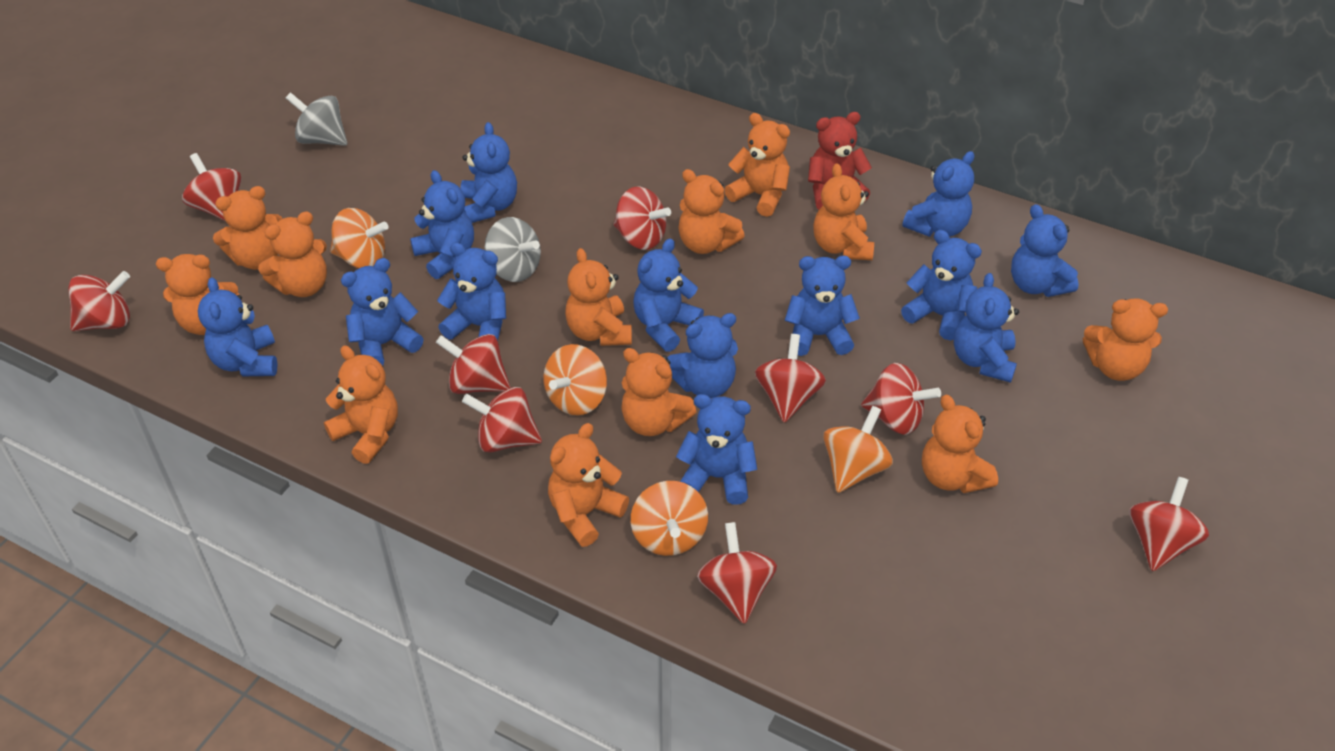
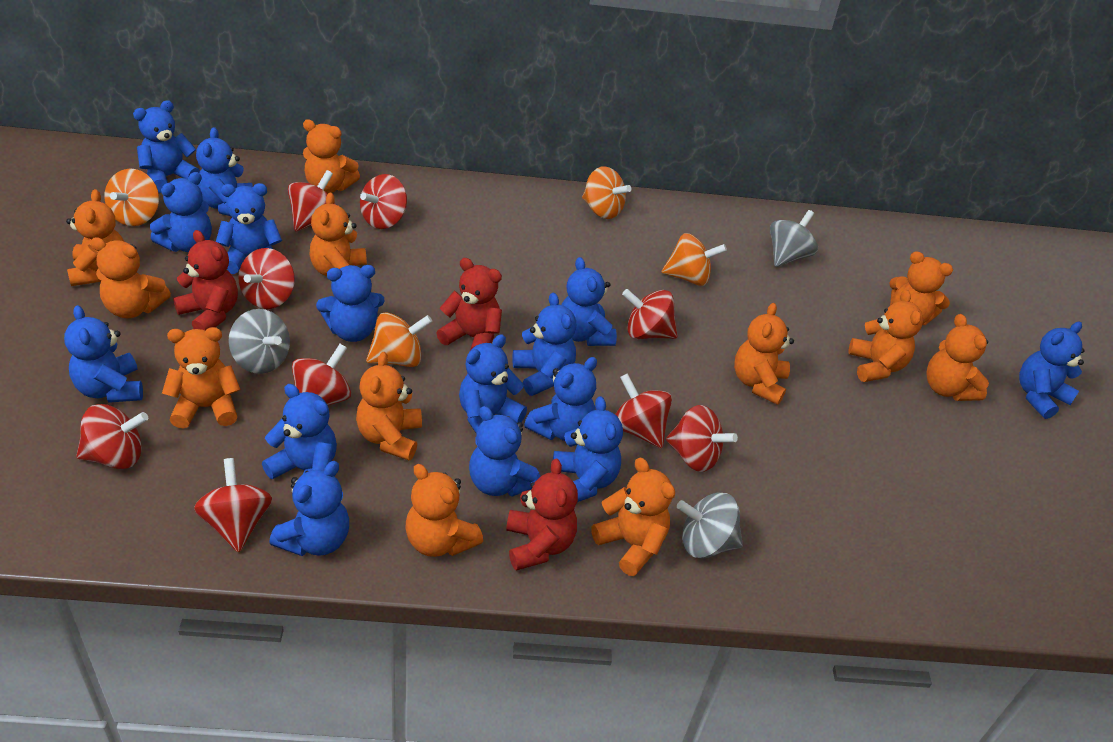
blue teddy bear: 13 -> 15
grey spinning top: 2 -> 3
red teddy bear: 1 -> 3

